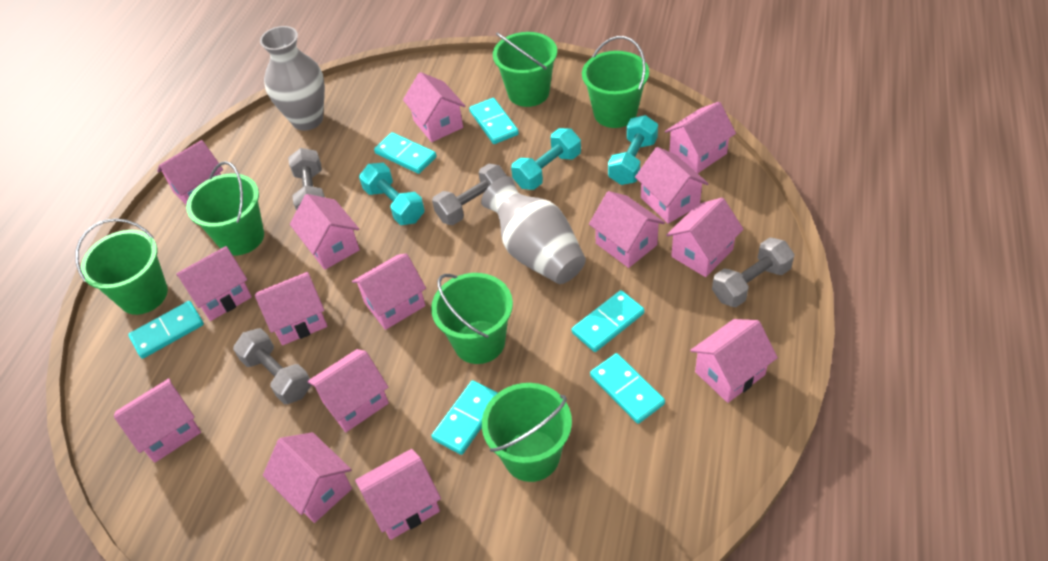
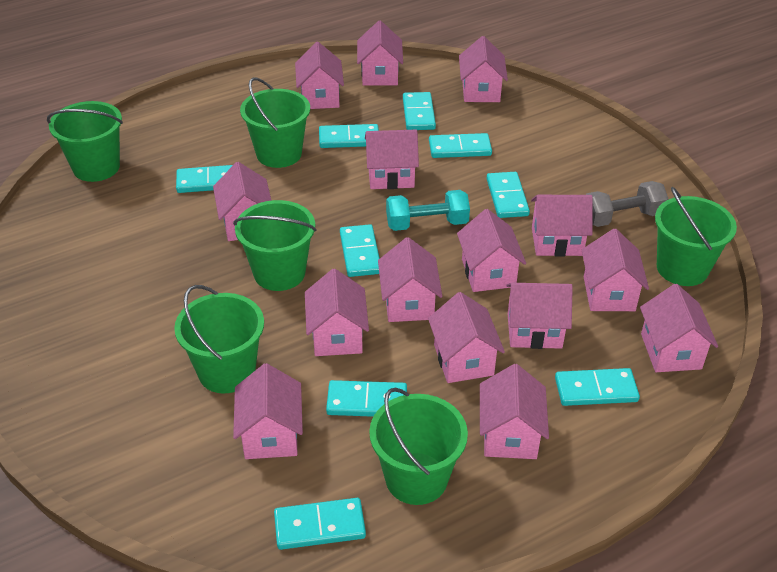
grey dumbbell: 4 -> 1
grey vase: 2 -> 0
turquoise domino: 6 -> 9
turquoise dumbbell: 3 -> 1

